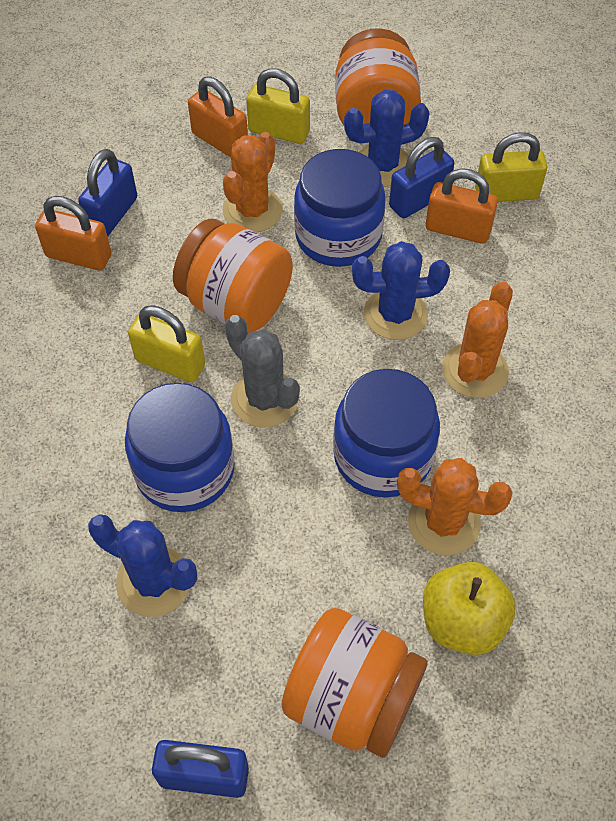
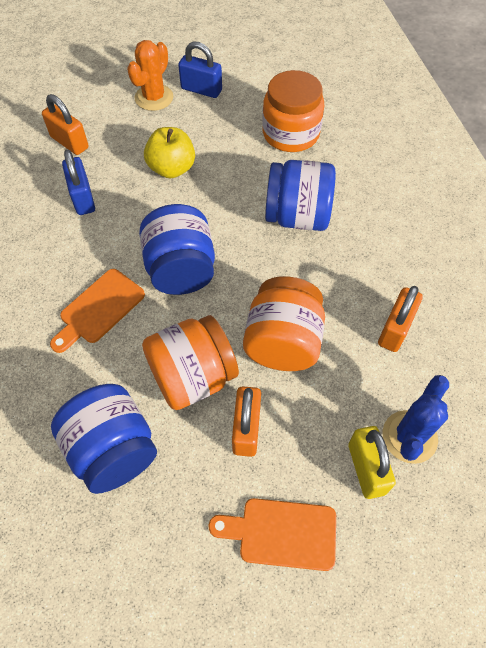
blue cactus: 3 -> 1
blue padlock: 3 -> 2
grey cactus: 1 -> 0
orange cactus: 3 -> 1
orange cutting board: 0 -> 2
yellow padlock: 3 -> 1

